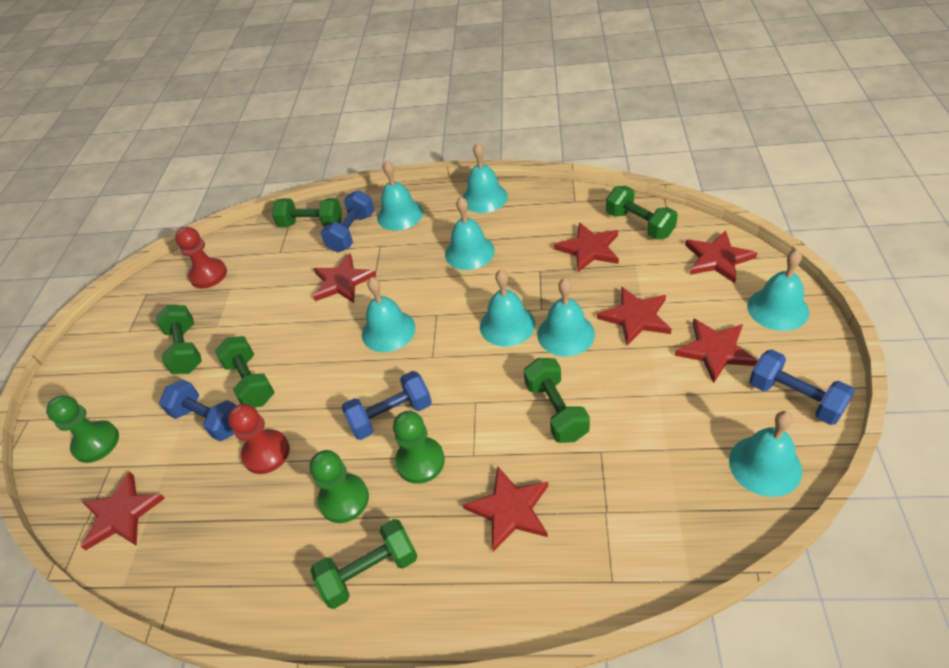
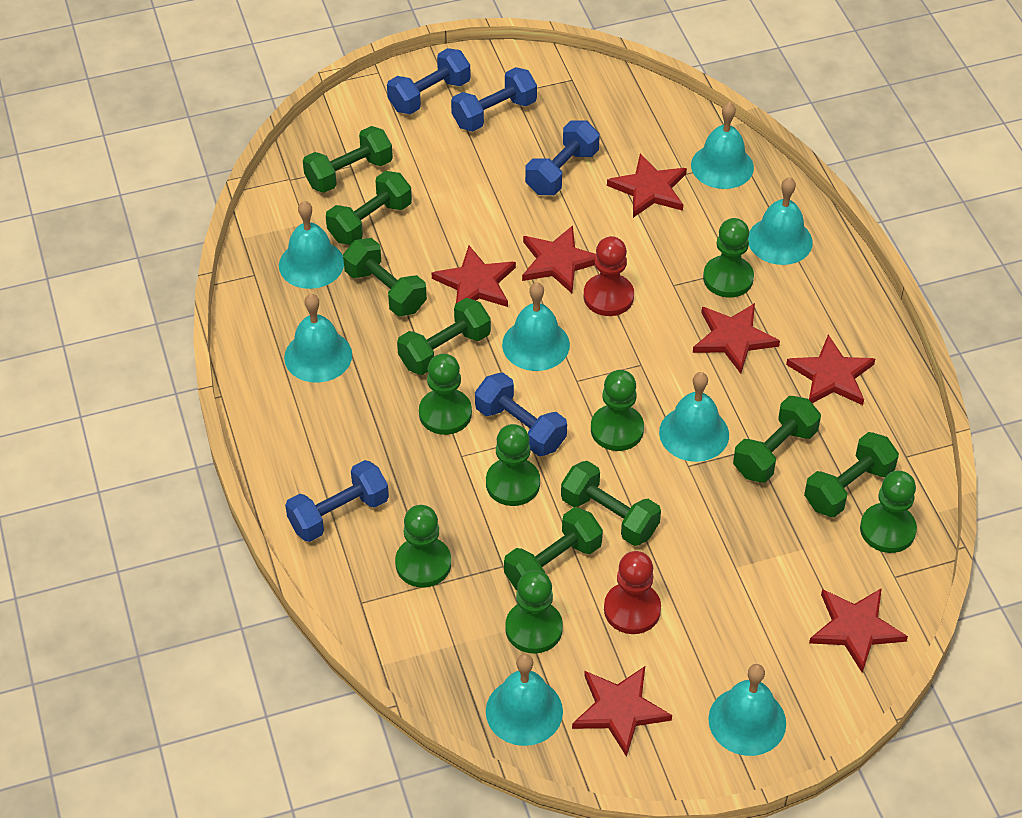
blue dumbbell: 4 -> 5
green dumbbell: 6 -> 8
green pawn: 3 -> 7

